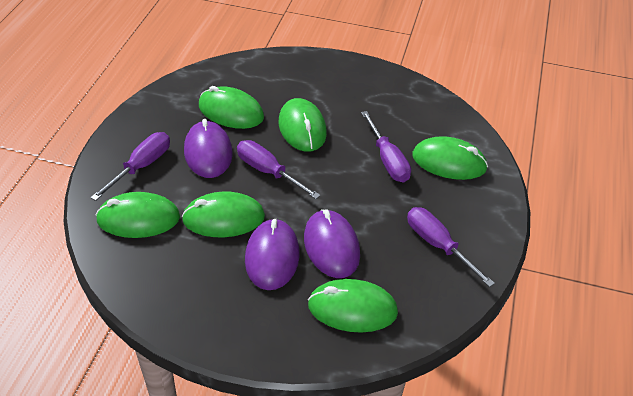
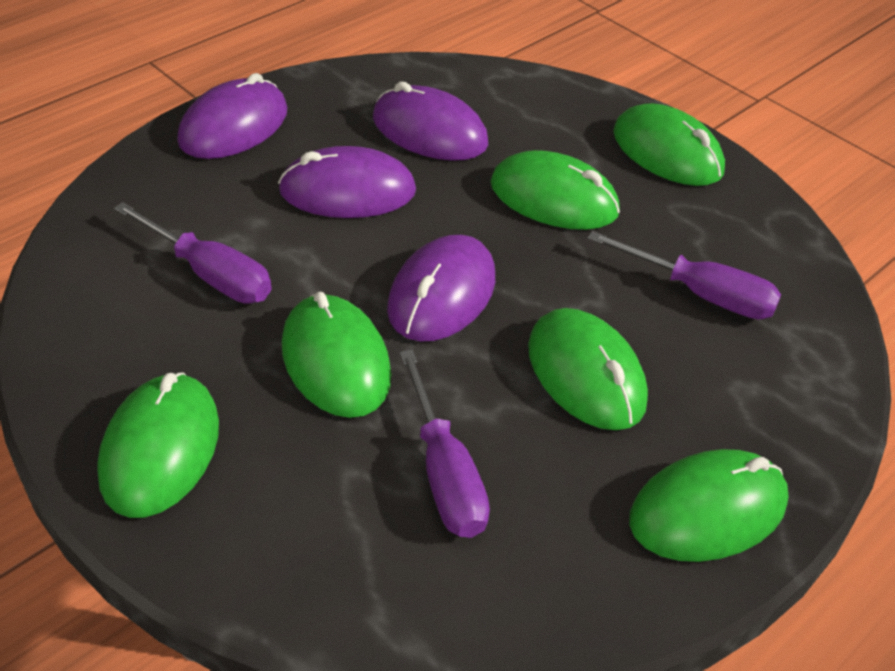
purple mouse: 3 -> 4
purple screwdriver: 4 -> 3

